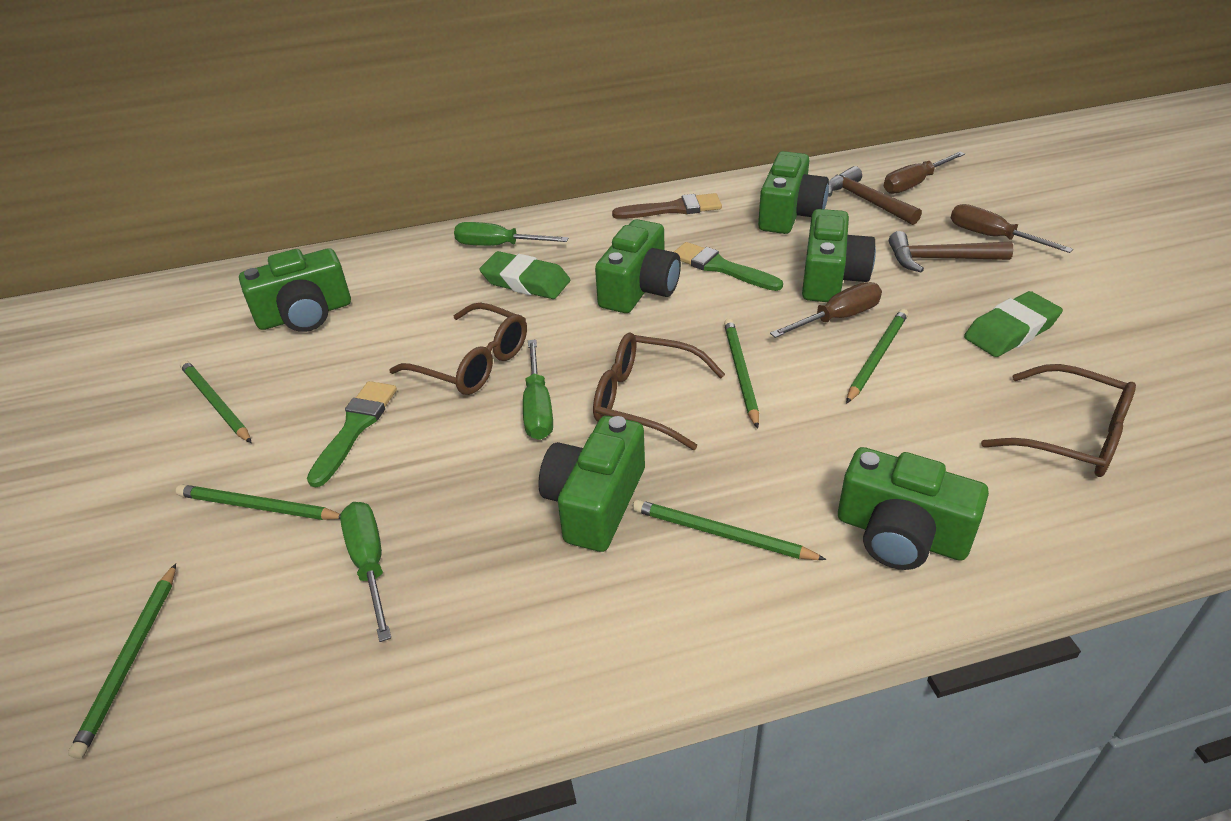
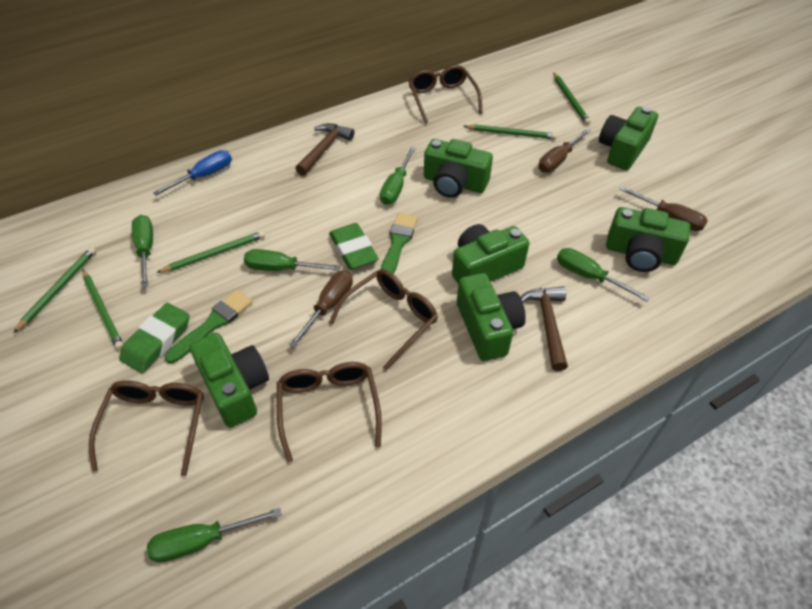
blue screwdriver: 0 -> 1
brown brush: 1 -> 0
brown glasses: 3 -> 4
green pencil: 6 -> 5
green screwdriver: 3 -> 5

